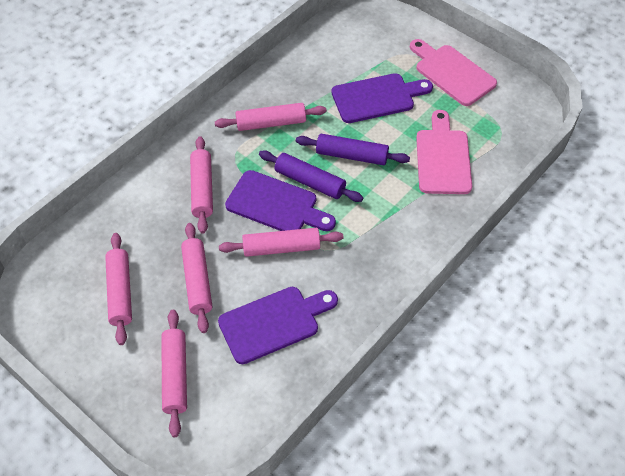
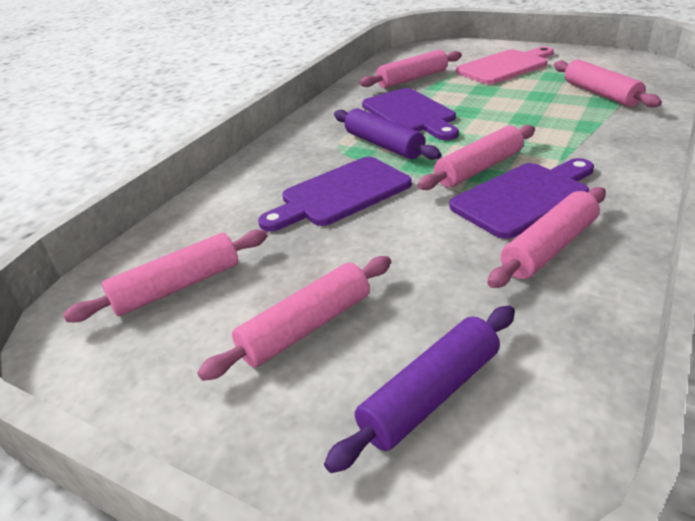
pink cutting board: 2 -> 1

